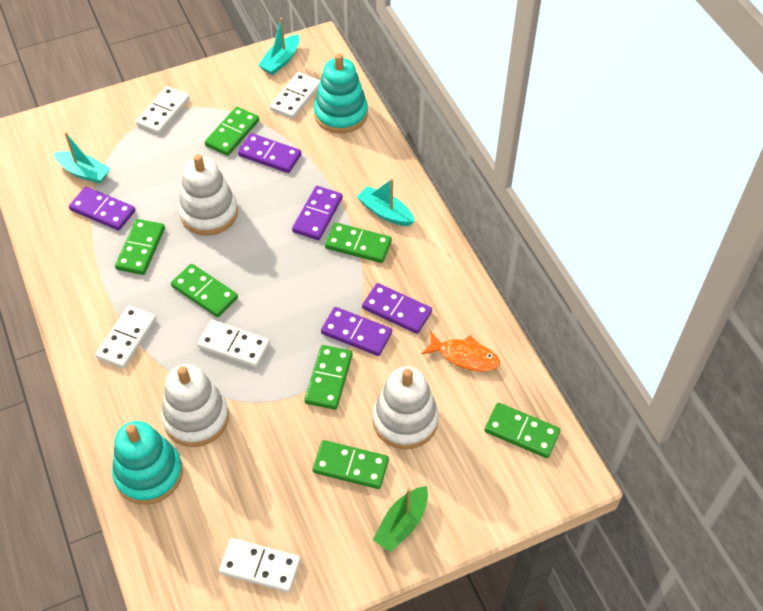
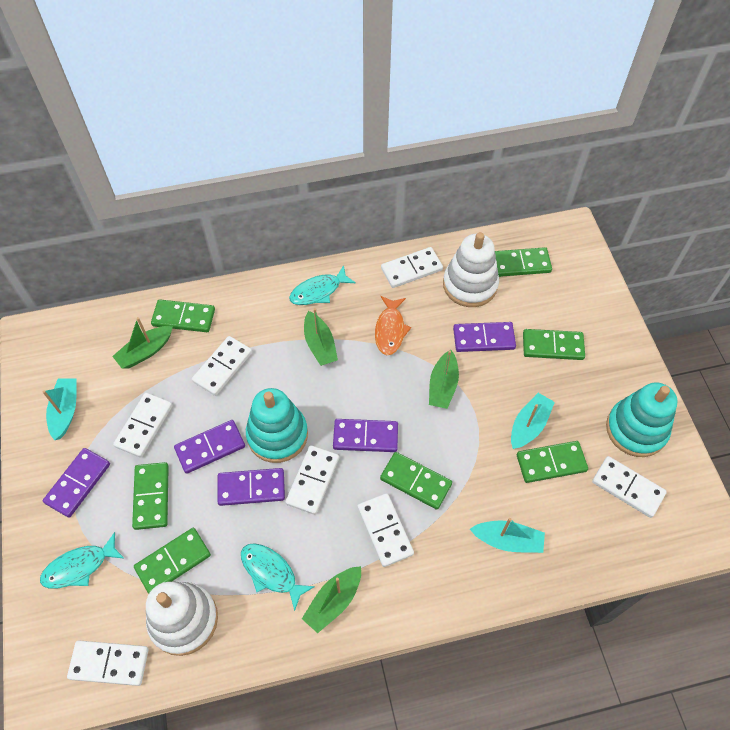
green boat: 1 -> 4
turquoise fish: 0 -> 3
white domino: 5 -> 7
white stacking toy: 3 -> 2

